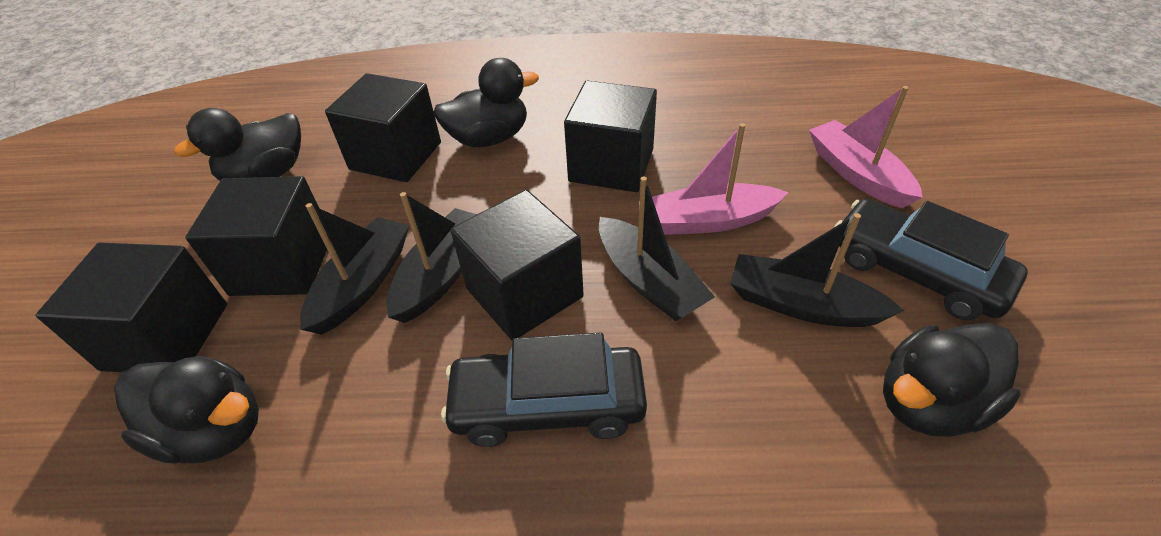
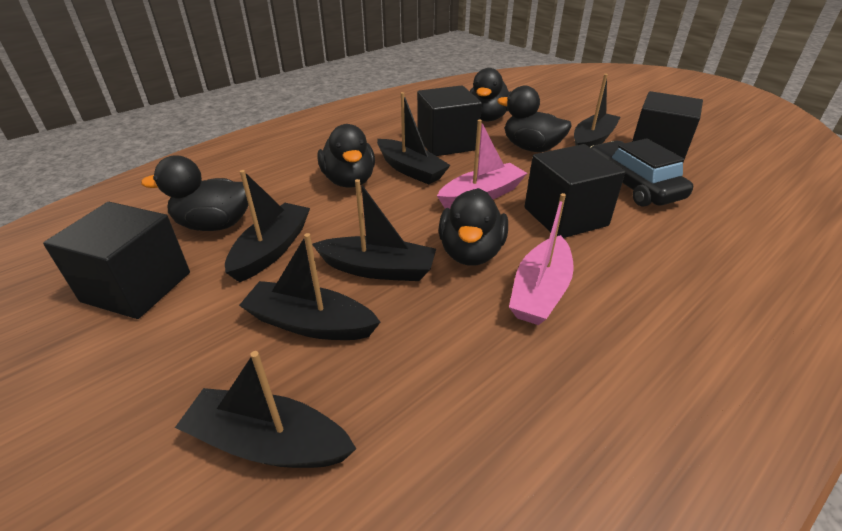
black boat: 4 -> 6
black car: 2 -> 1
black cube: 5 -> 4
black duck: 4 -> 5

